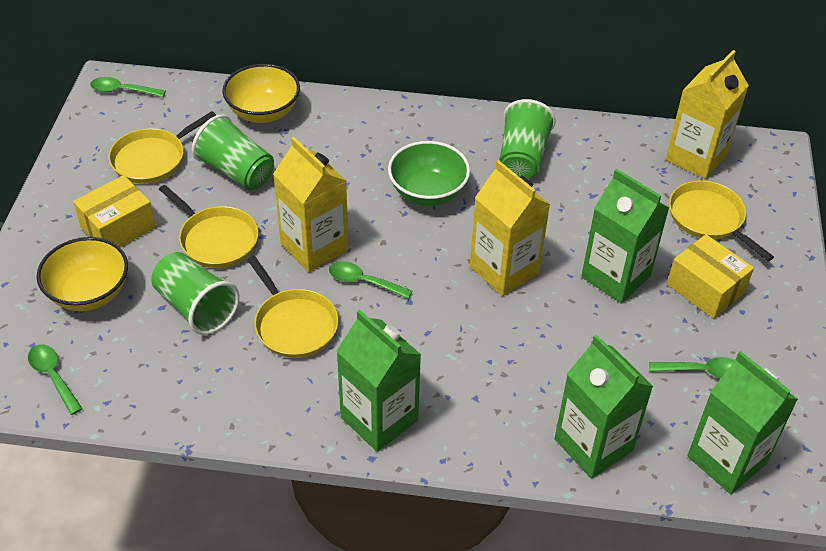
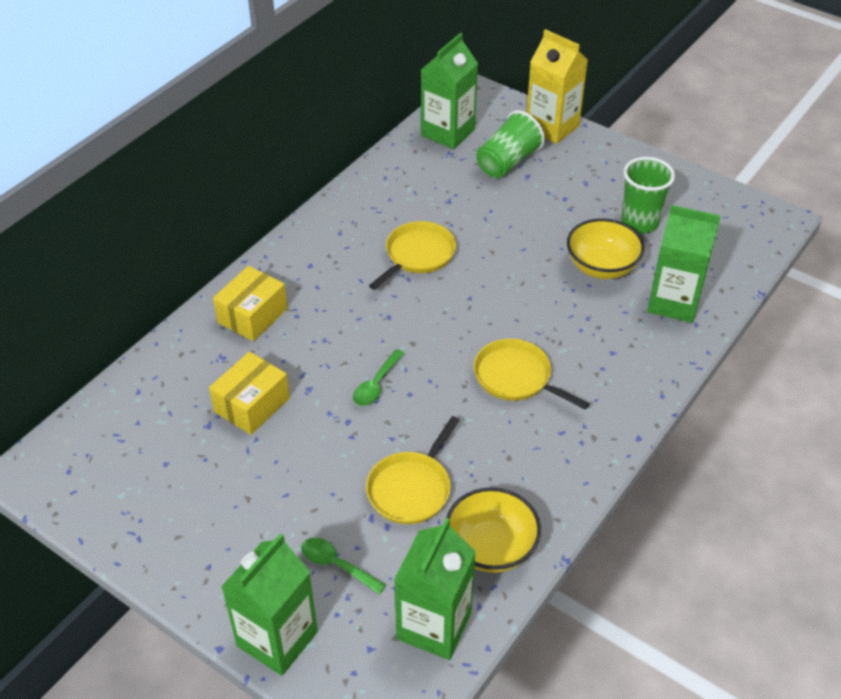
green bowl: 1 -> 0
green cup: 3 -> 2
green spoon: 4 -> 2
yellow carton: 3 -> 1
yellow pan: 4 -> 3

